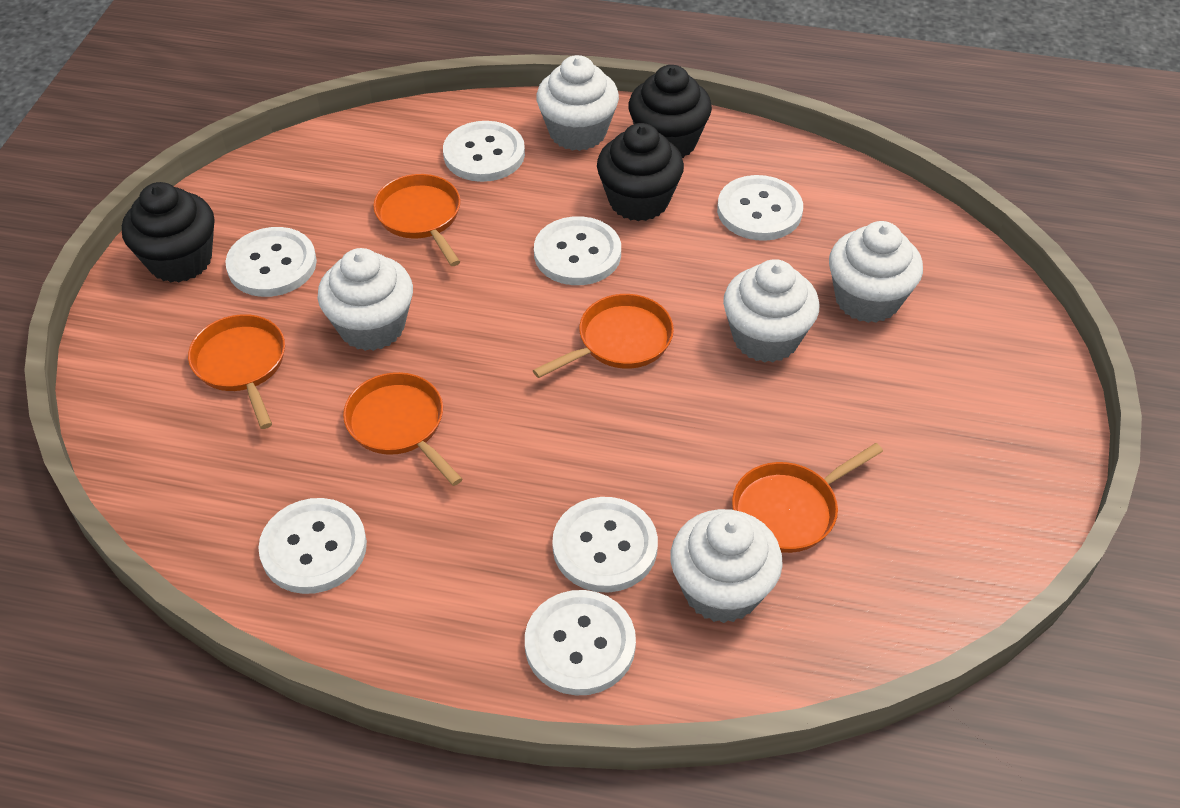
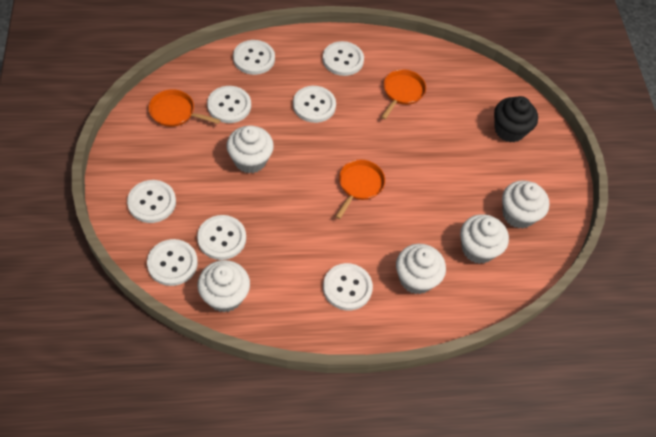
black cupcake: 3 -> 1
orange pan: 5 -> 3
white button: 7 -> 8

